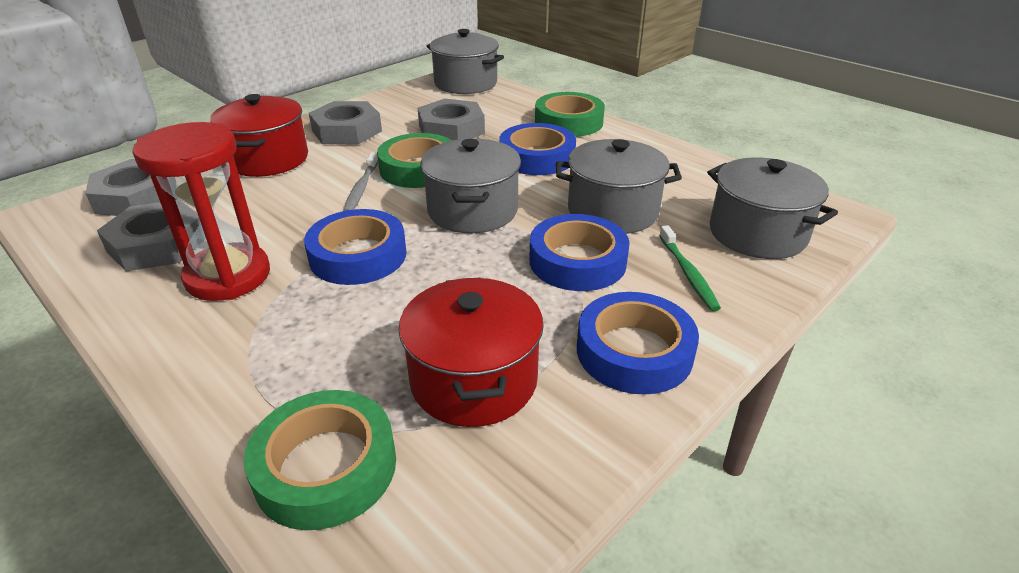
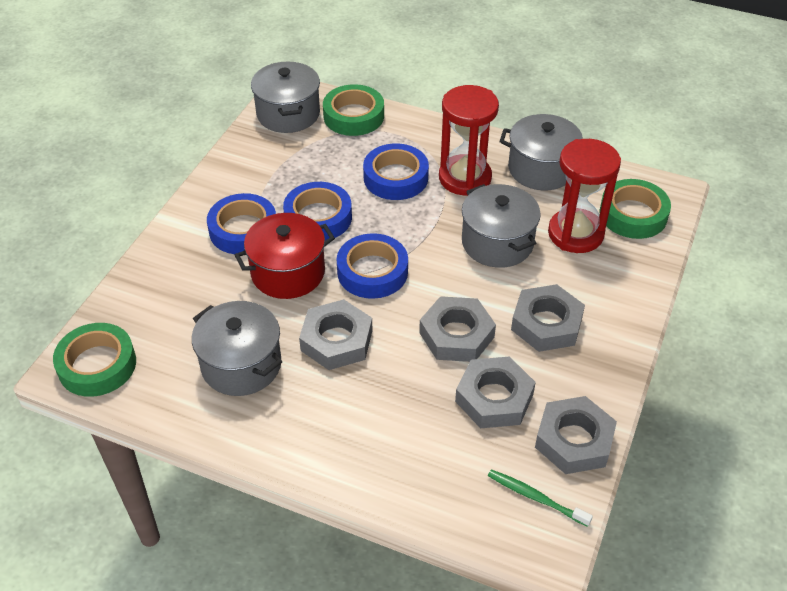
grey nut: 4 -> 5
grey toothbrush: 1 -> 0
red hourglass: 1 -> 2
red pot: 2 -> 1

